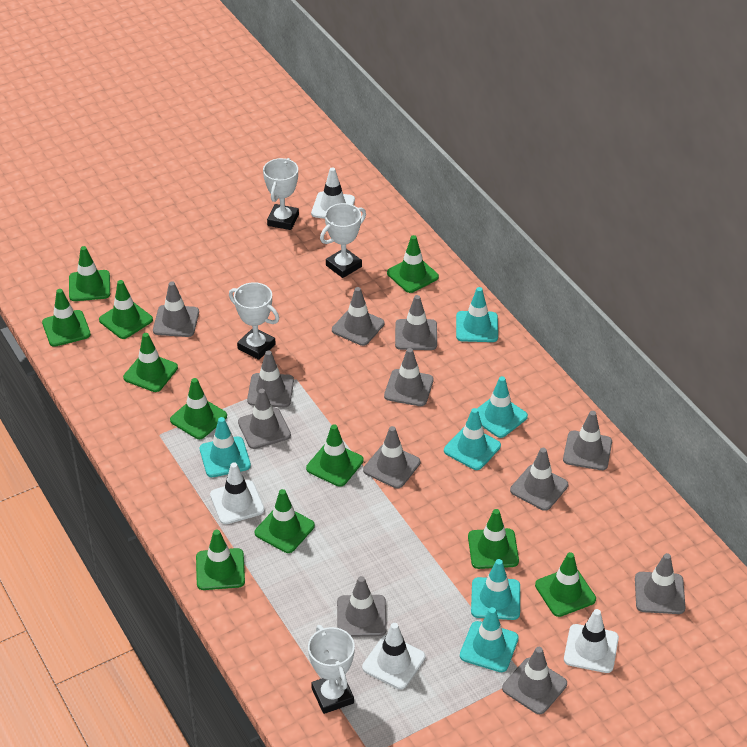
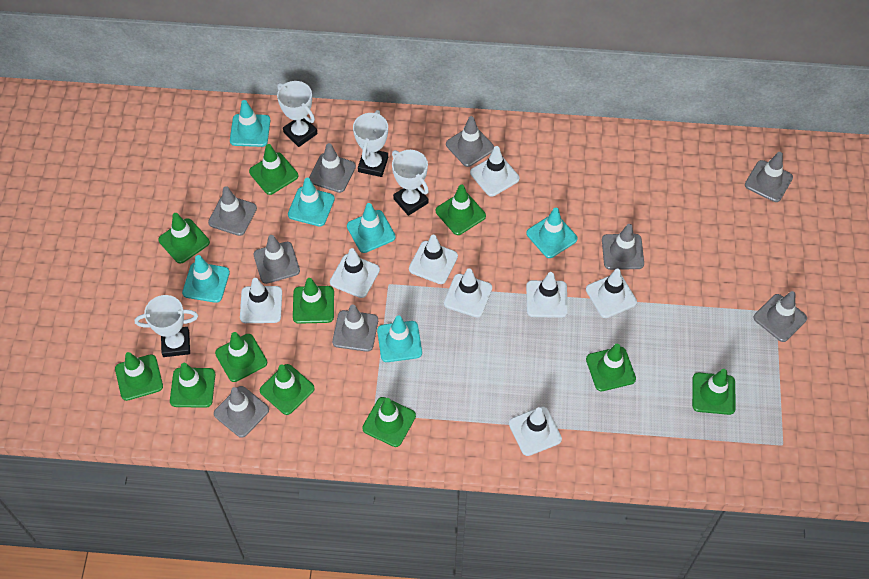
grey traffic cone: 12 -> 9
white traffic cone: 4 -> 8

